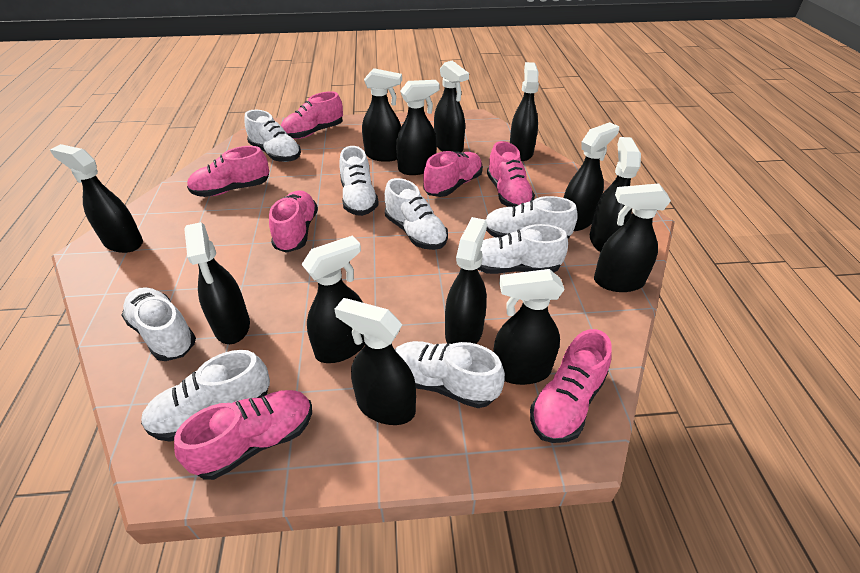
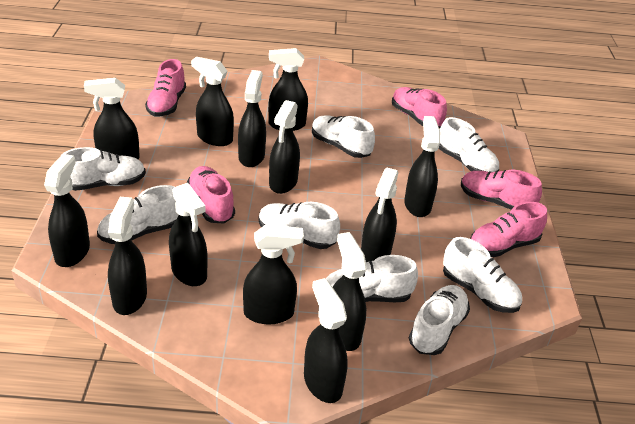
pink shoe: 7 -> 5

